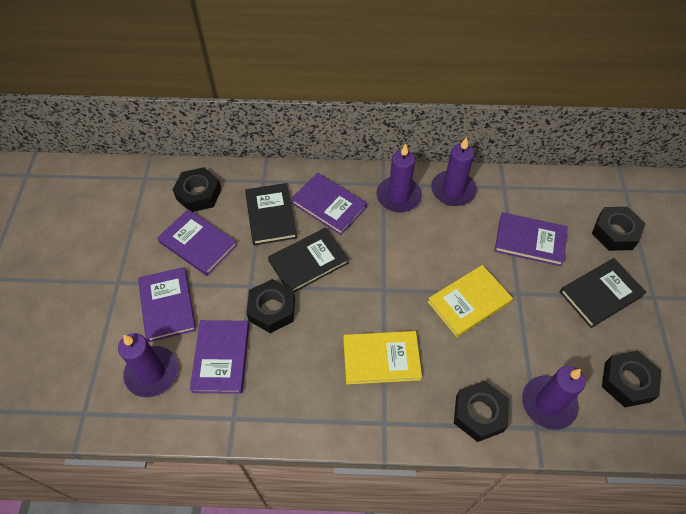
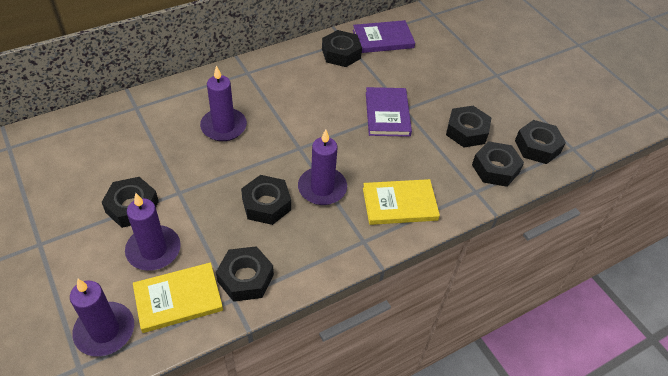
black book: 3 -> 0
black nut: 5 -> 7
purple book: 5 -> 2

